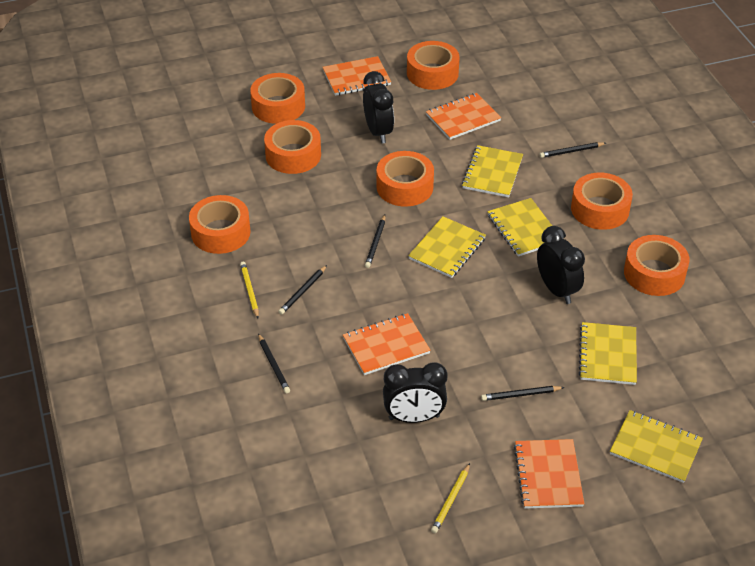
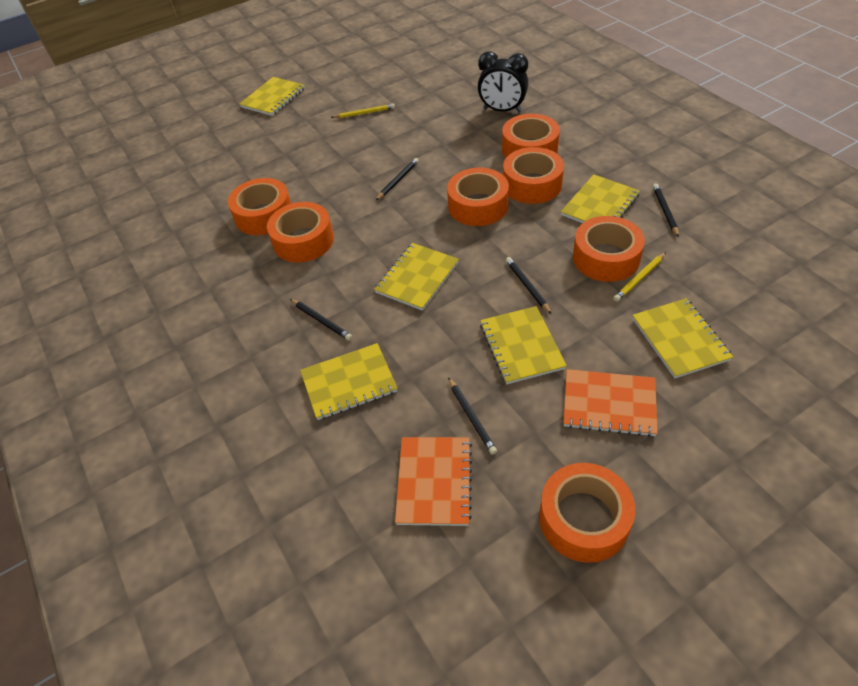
black clock: 3 -> 1
orange notebook: 4 -> 2
yellow notebook: 5 -> 6

